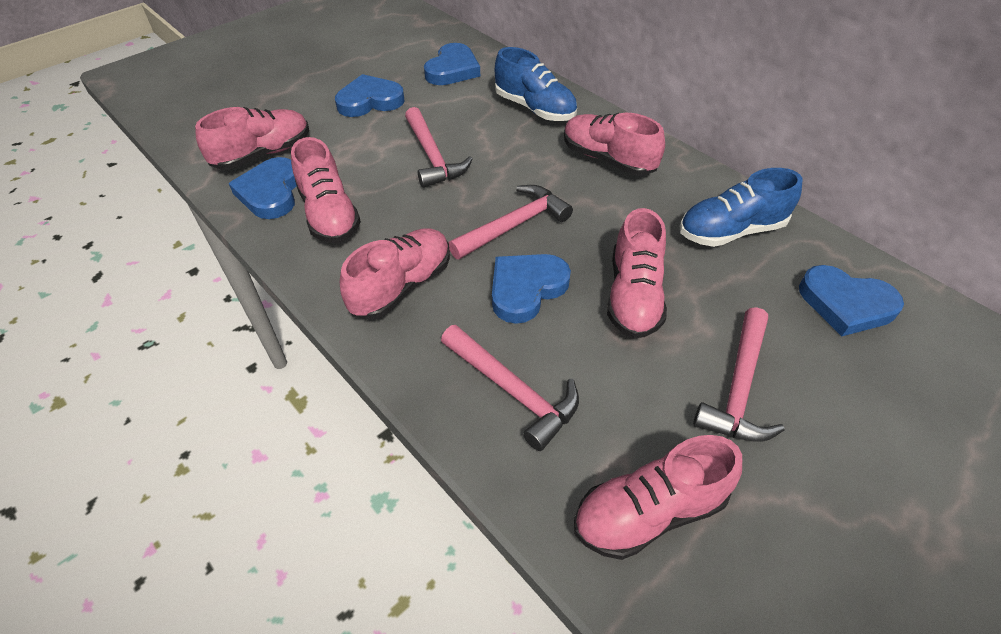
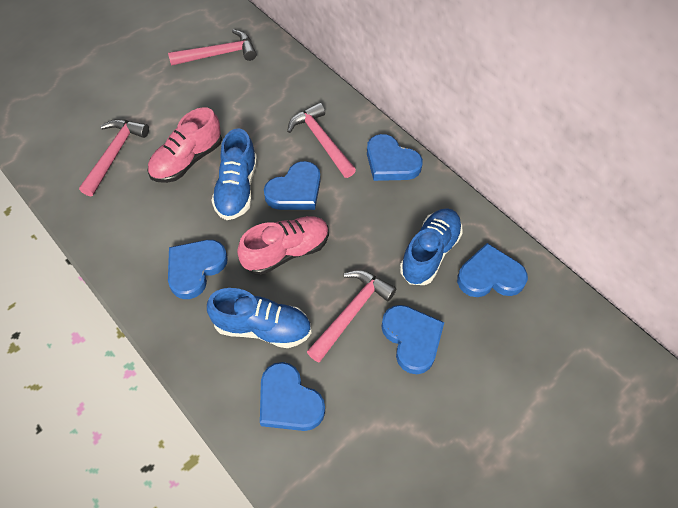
blue heart: 5 -> 6
blue shoe: 2 -> 3
pink shoe: 6 -> 2

